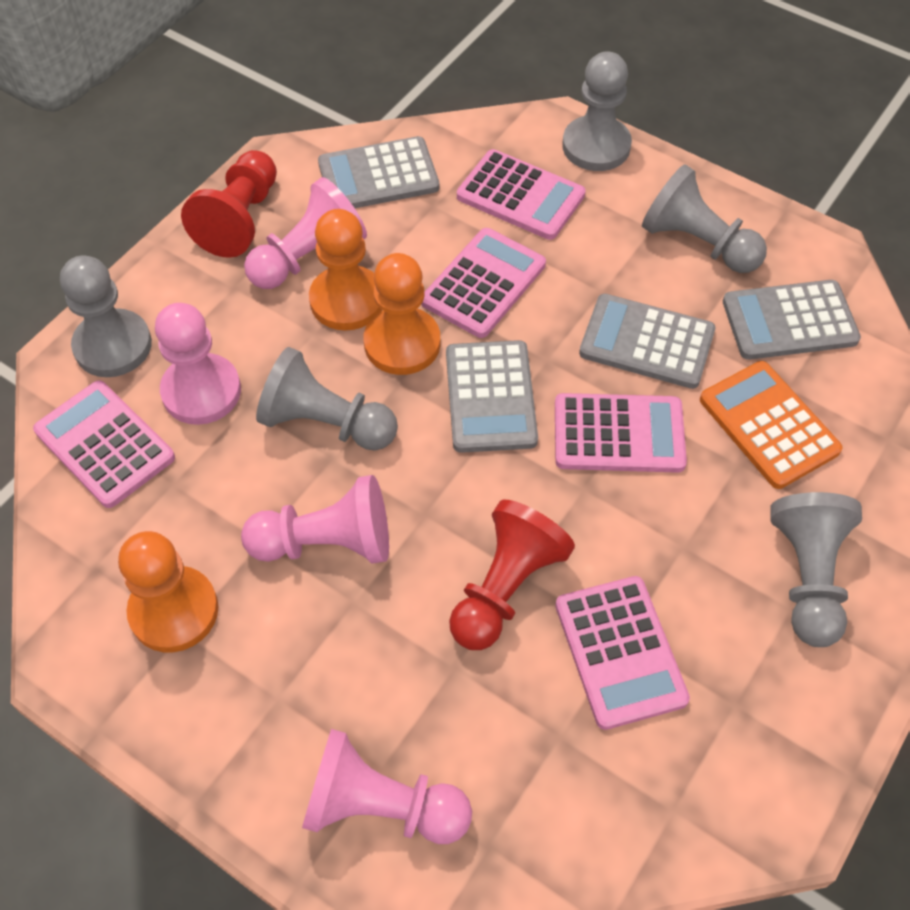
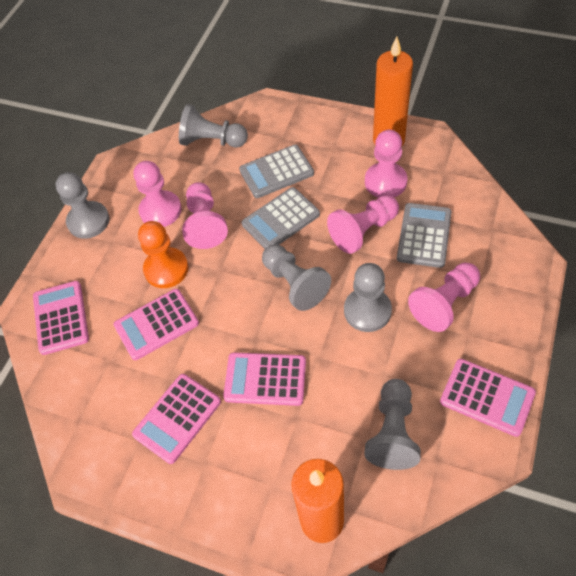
grey calculator: 4 -> 3
orange calculator: 1 -> 0
orange candle: 0 -> 2
orange pawn: 3 -> 1
pink pawn: 4 -> 5
red pawn: 2 -> 0

